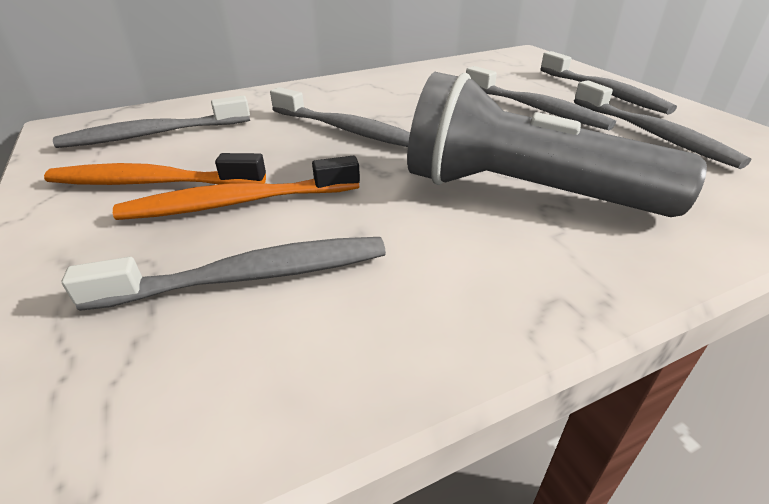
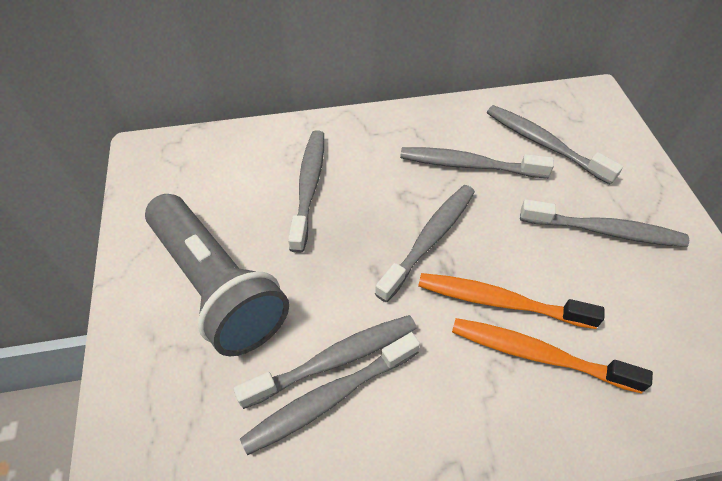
grey toothbrush: 6 -> 7

